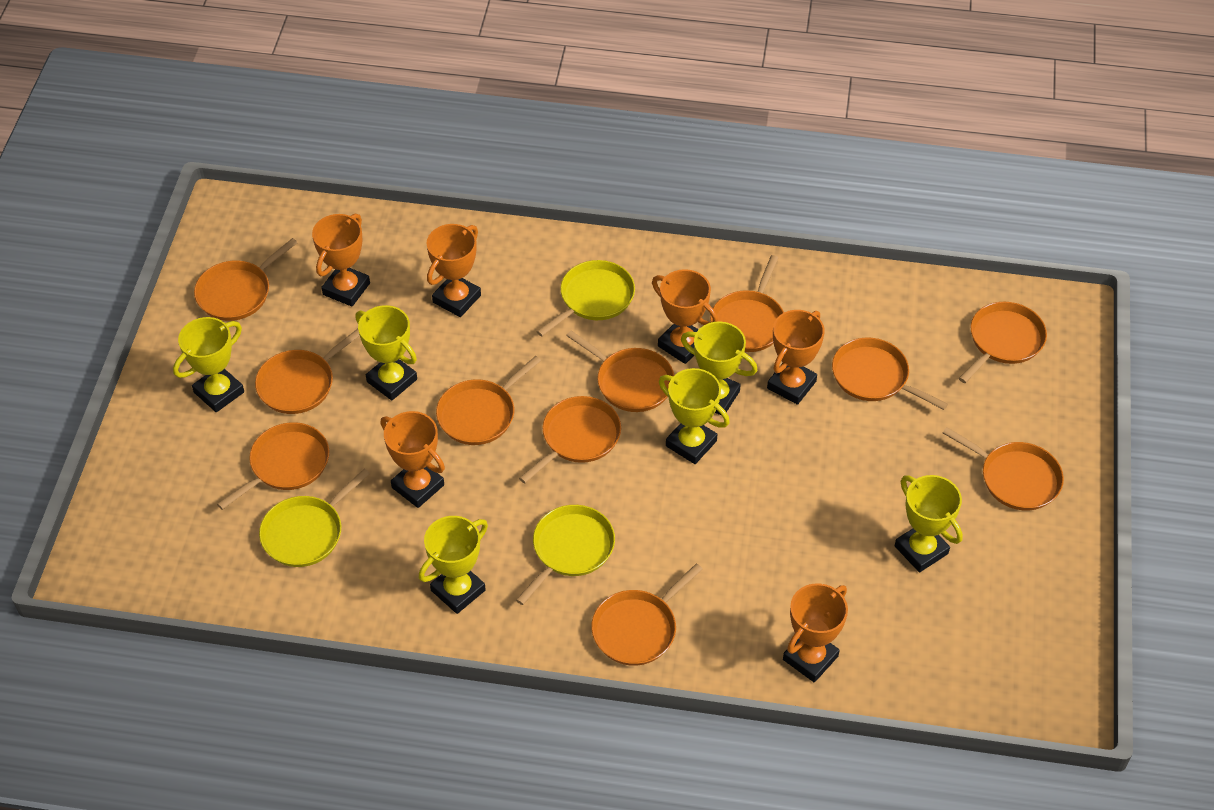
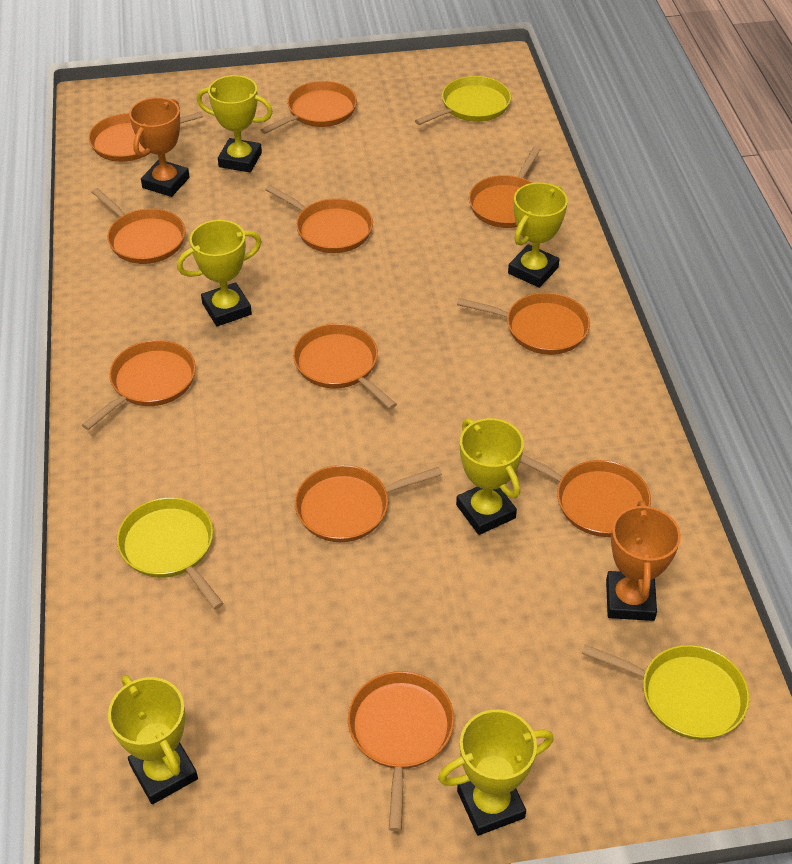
orange trophy: 6 -> 2

